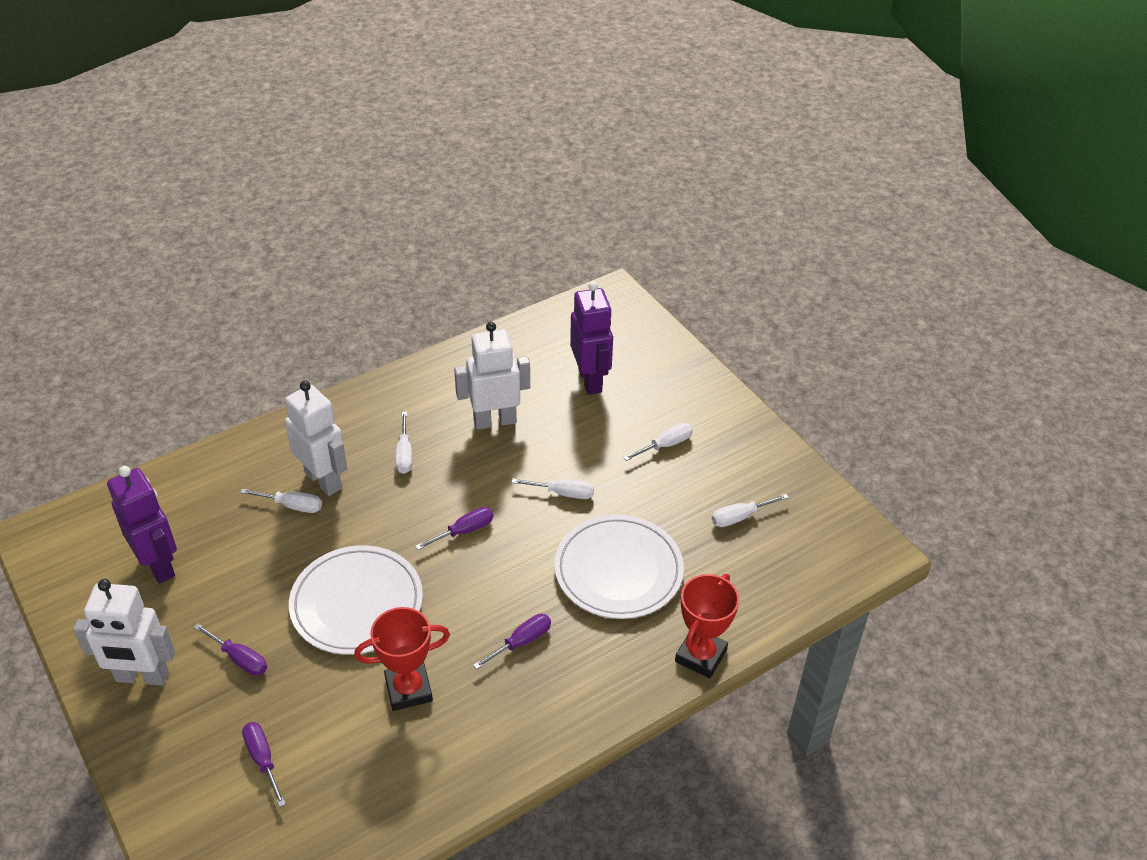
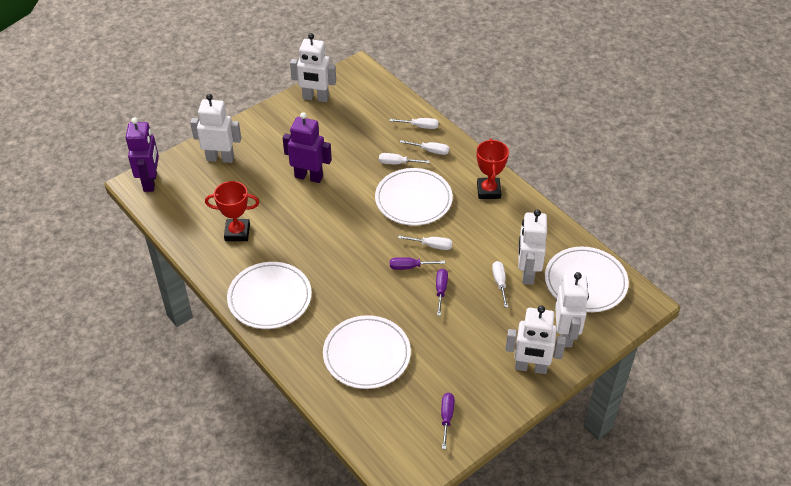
purple screwdriver: 4 -> 3
white plate: 2 -> 4
white robot: 3 -> 5

